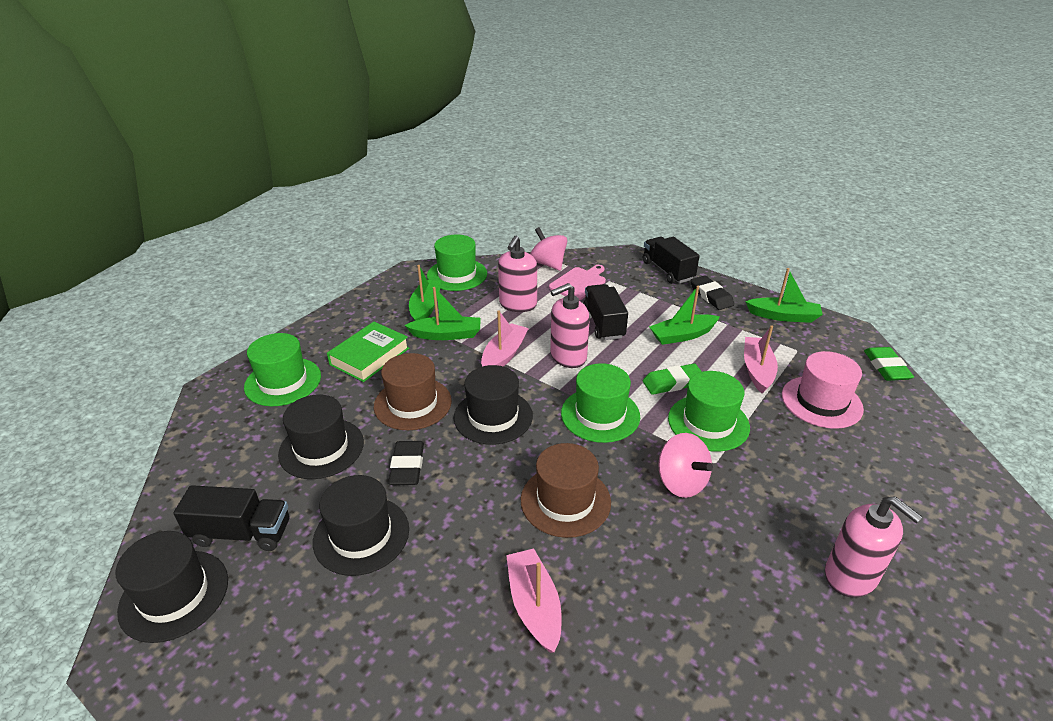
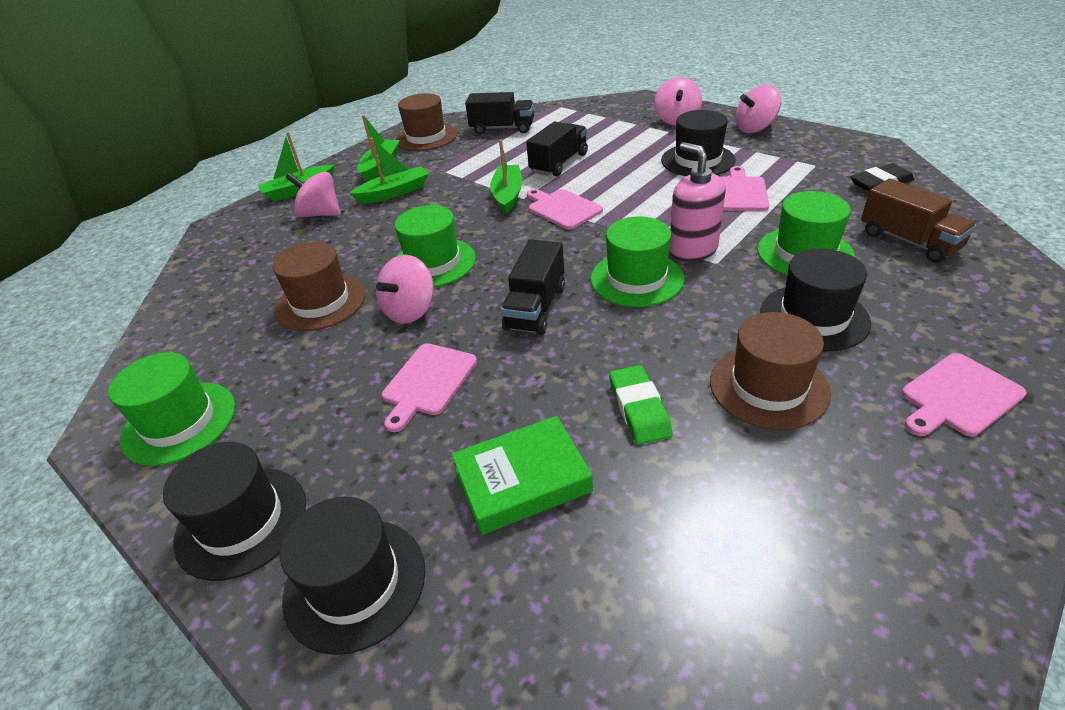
black eraser: 2 -> 1
brown hat: 2 -> 3
brown truck: 0 -> 1
green eraser: 2 -> 1
pink boat: 3 -> 0
pink cutting board: 1 -> 4
pink hat: 1 -> 0
pink soap dispenser: 3 -> 1
pink spinning top: 2 -> 4

